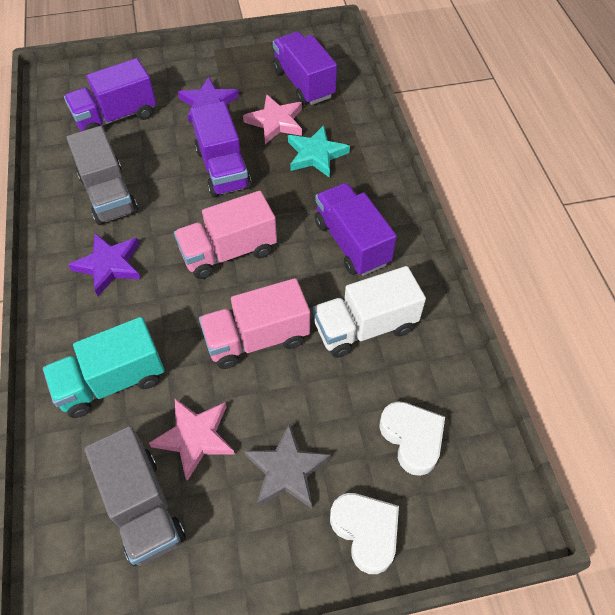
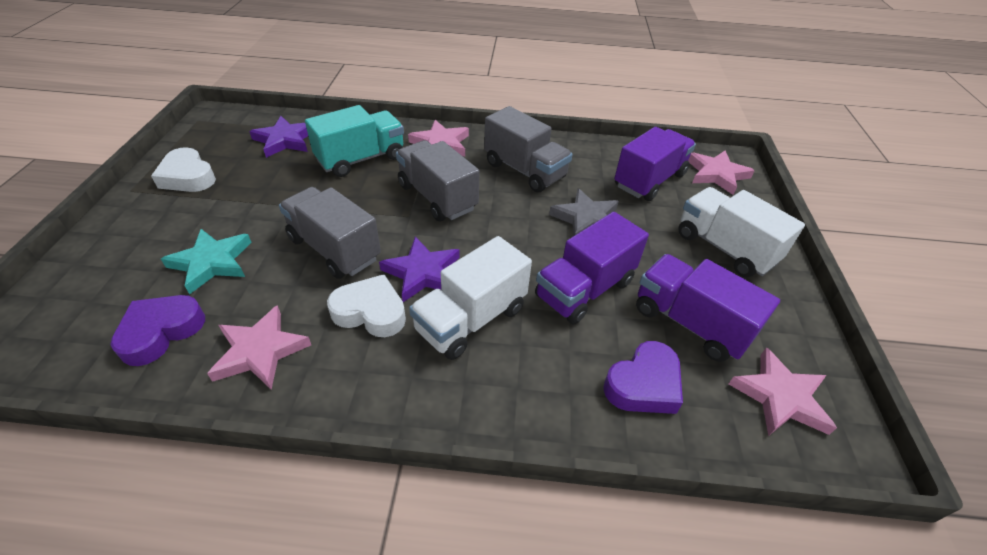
grey truck: 2 -> 3
pink star: 2 -> 4
pink truck: 2 -> 0
purple heart: 0 -> 2
purple truck: 4 -> 3
white truck: 1 -> 2

